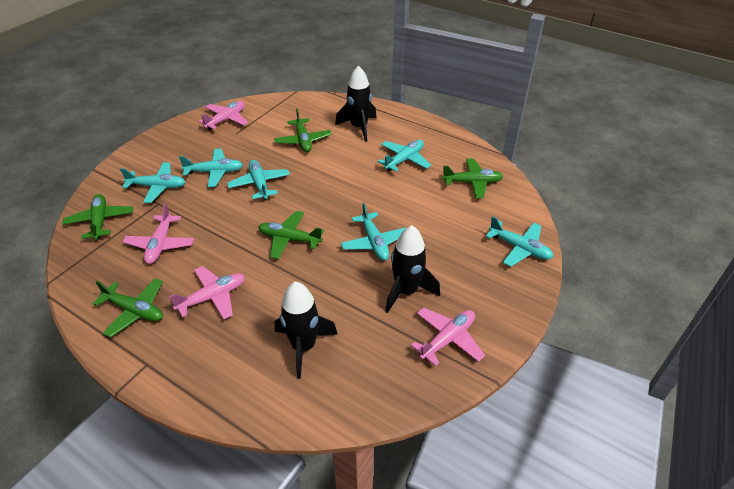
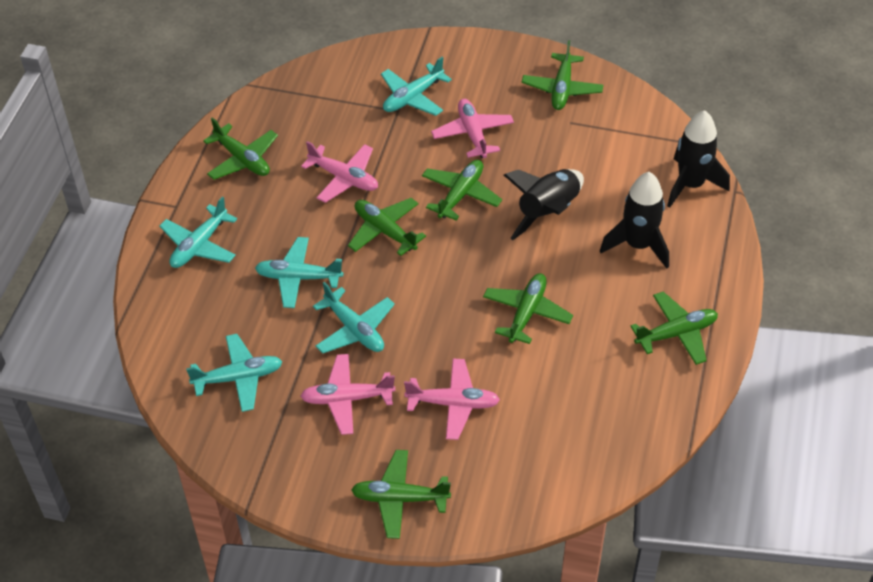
green plane: 5 -> 7
turquoise plane: 6 -> 5

